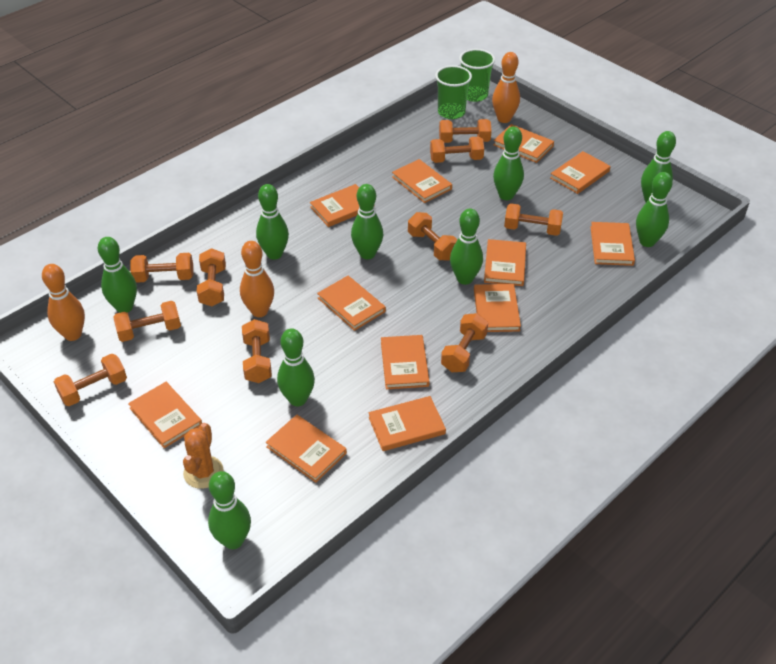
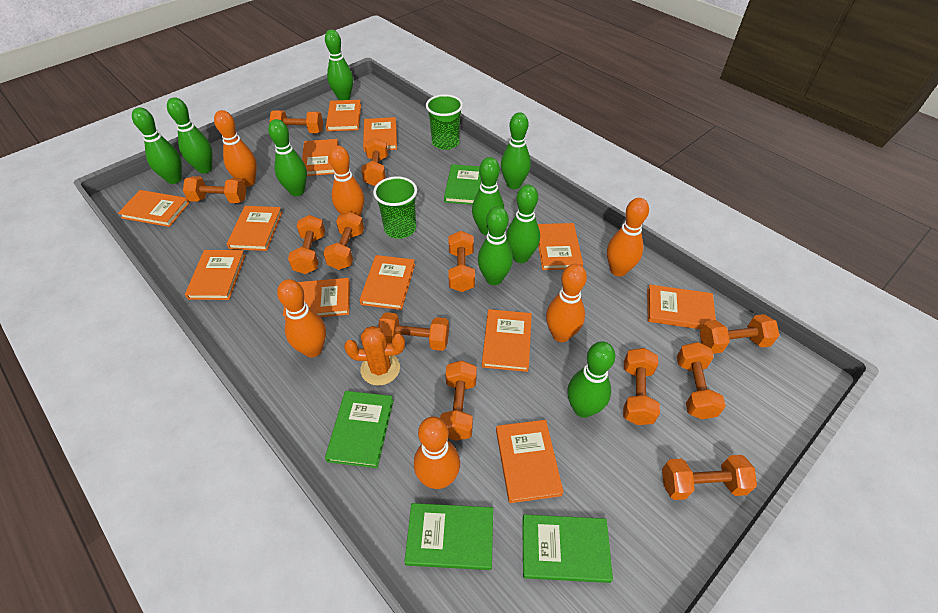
green book: 0 -> 4
orange bowling pin: 3 -> 6
orange dumbbell: 10 -> 12

